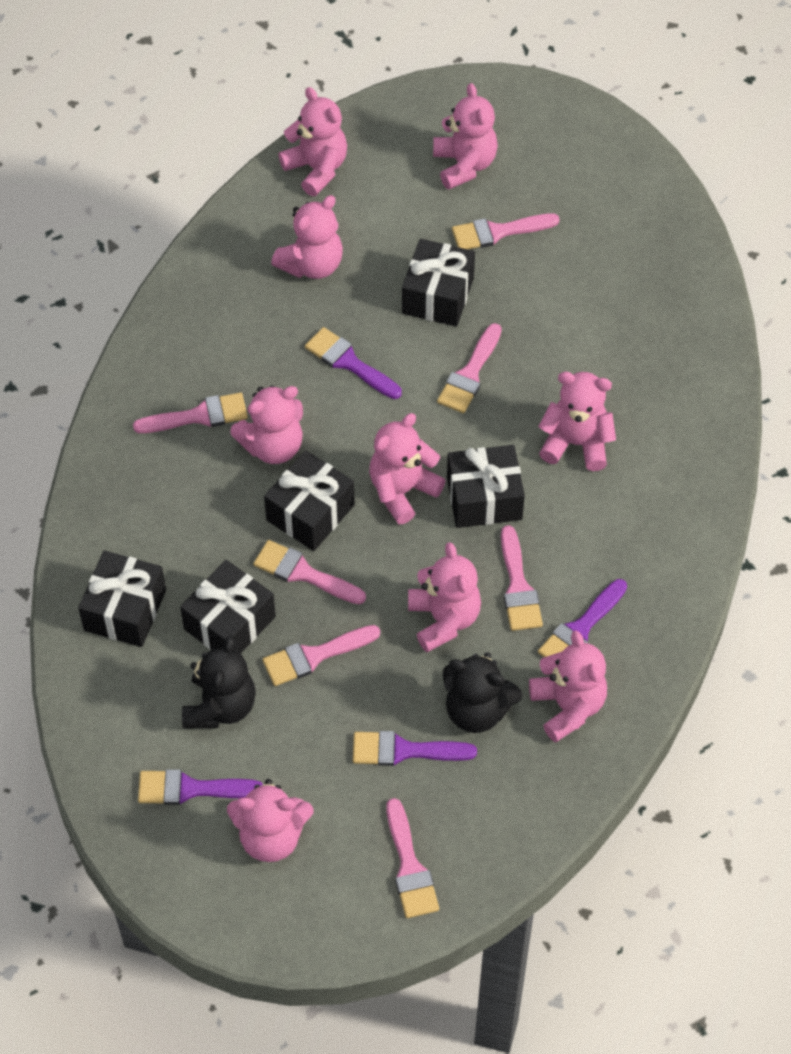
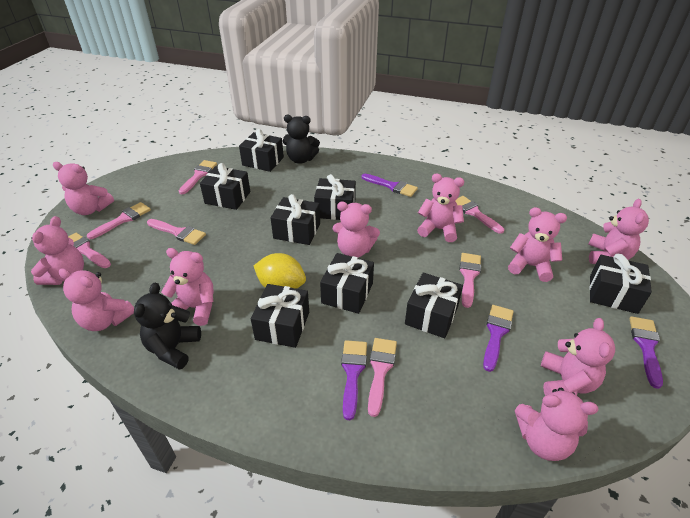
black gift: 5 -> 8
pink teddy bear: 9 -> 10
yellow lemon: 0 -> 1

